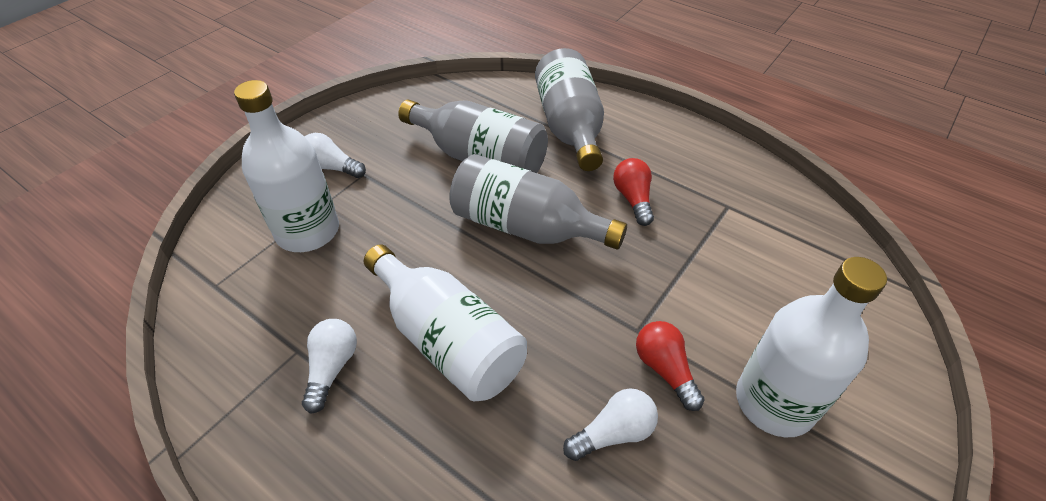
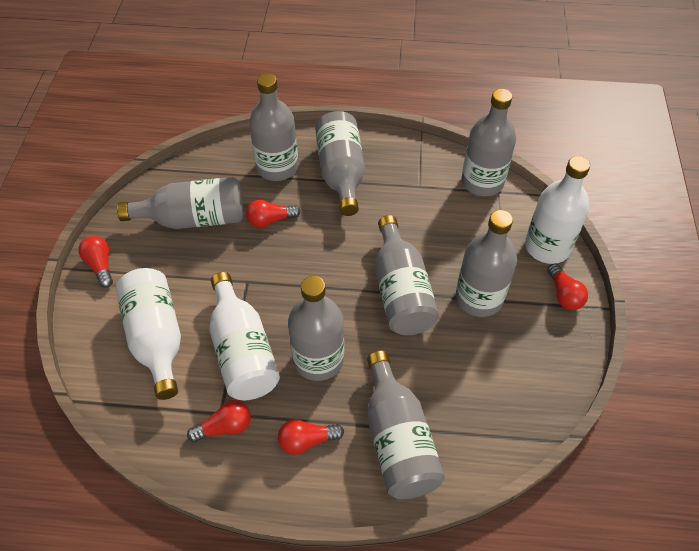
grey bottle: 3 -> 8
red light bulb: 2 -> 5
white light bulb: 3 -> 0

